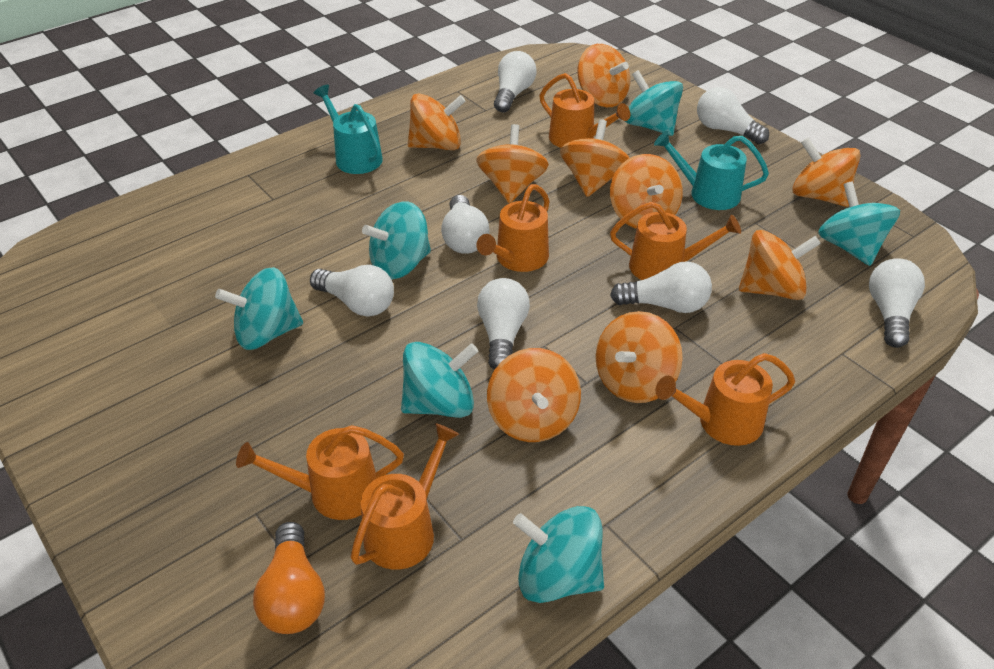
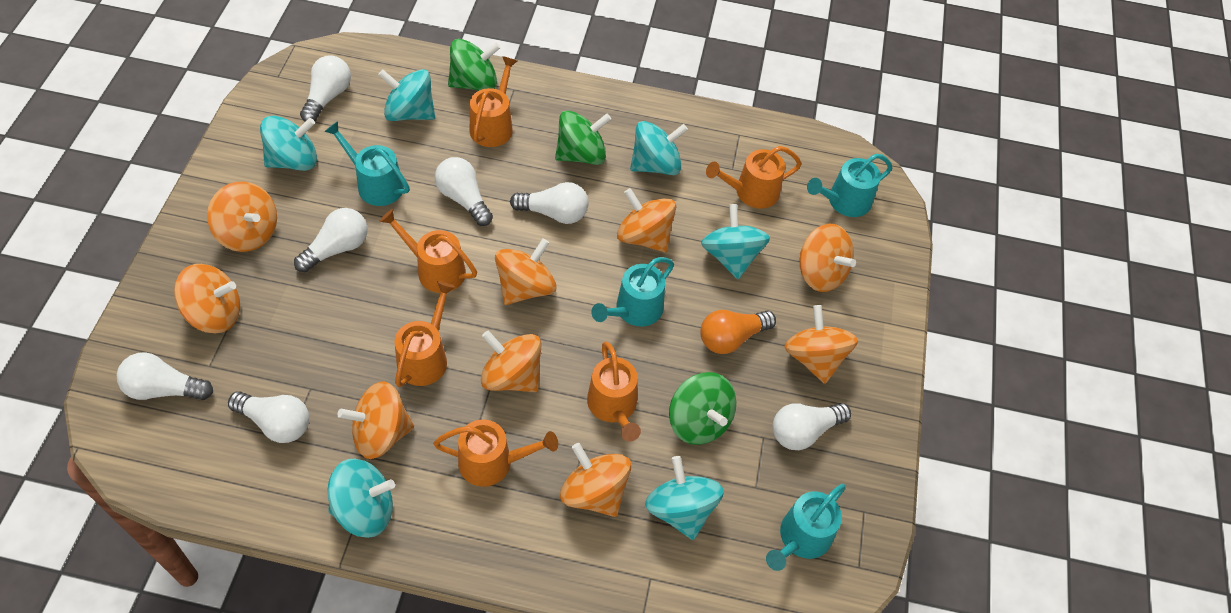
green spinning top: 0 -> 3
turquoise watering can: 2 -> 4

